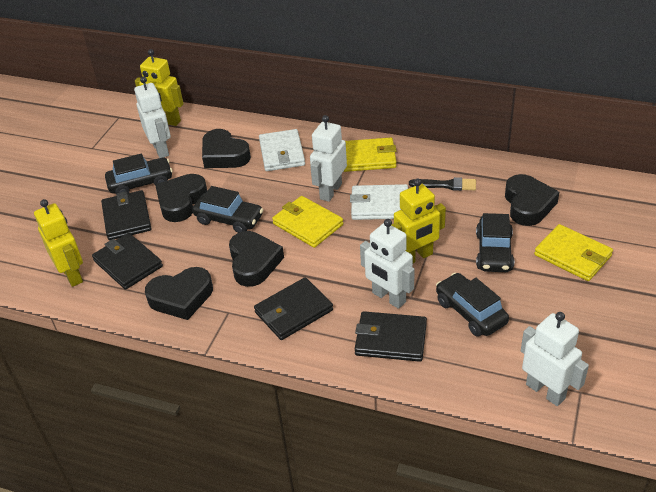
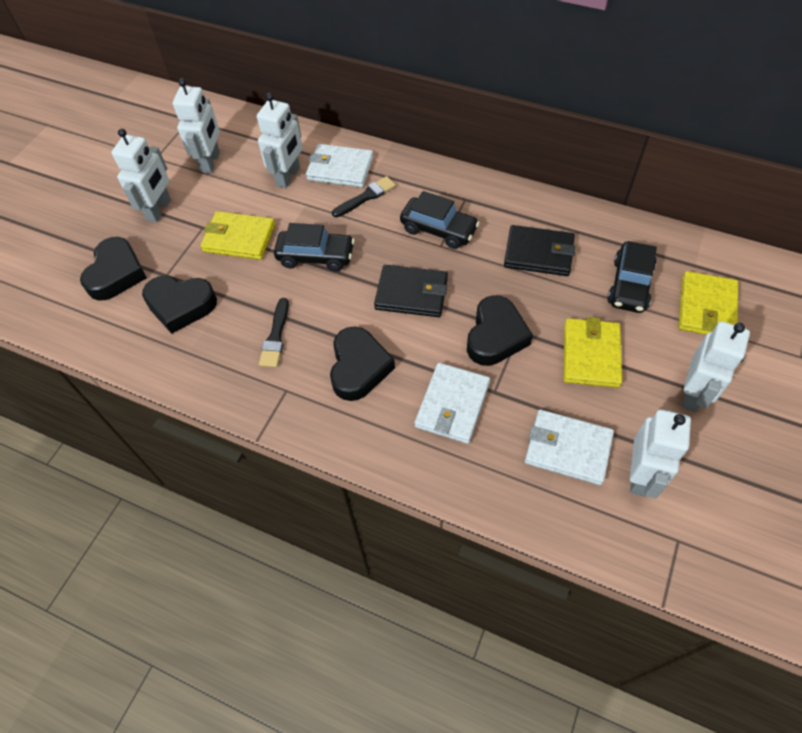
black brush: 1 -> 2
black car: 4 -> 3
black heart: 5 -> 4
black wallet: 4 -> 2
white robot: 4 -> 5
white wallet: 2 -> 3
yellow robot: 3 -> 0

